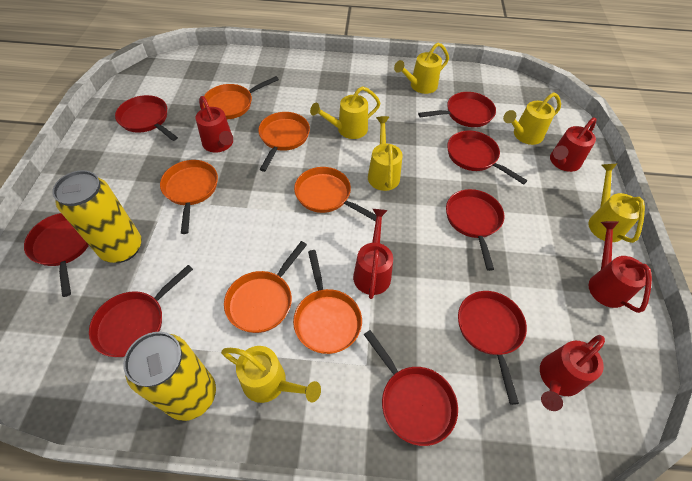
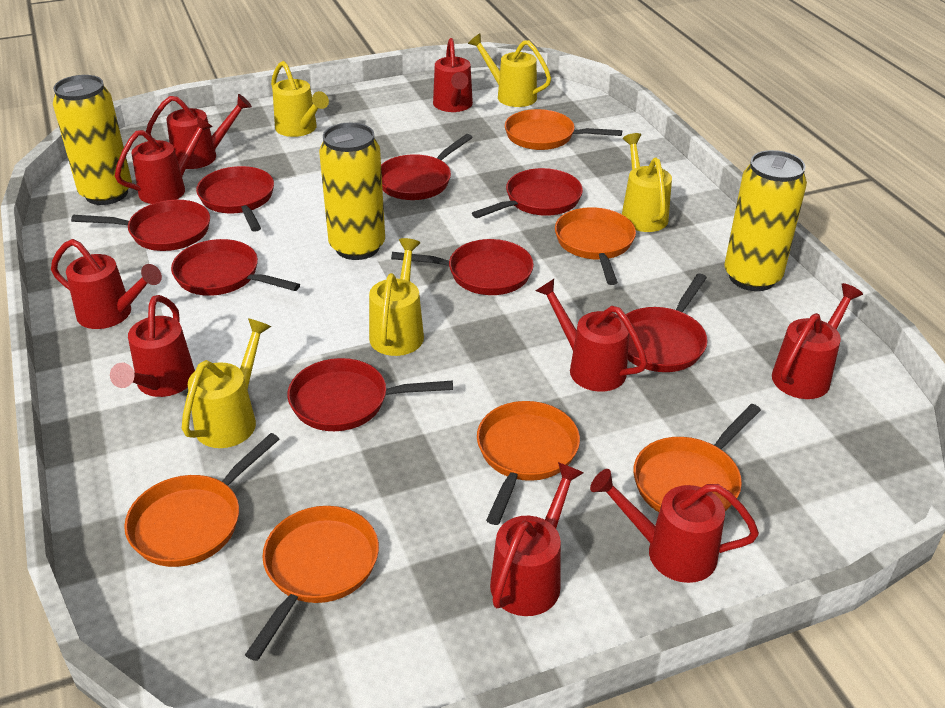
red watering can: 5 -> 9
yellow can: 2 -> 3
yellow watering can: 6 -> 5

